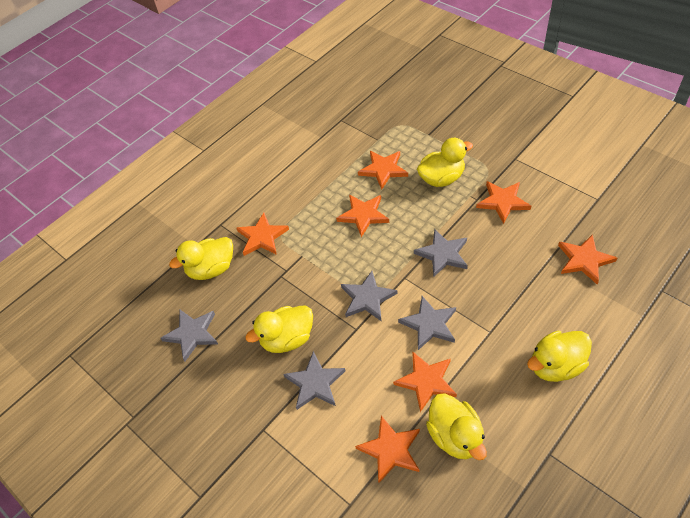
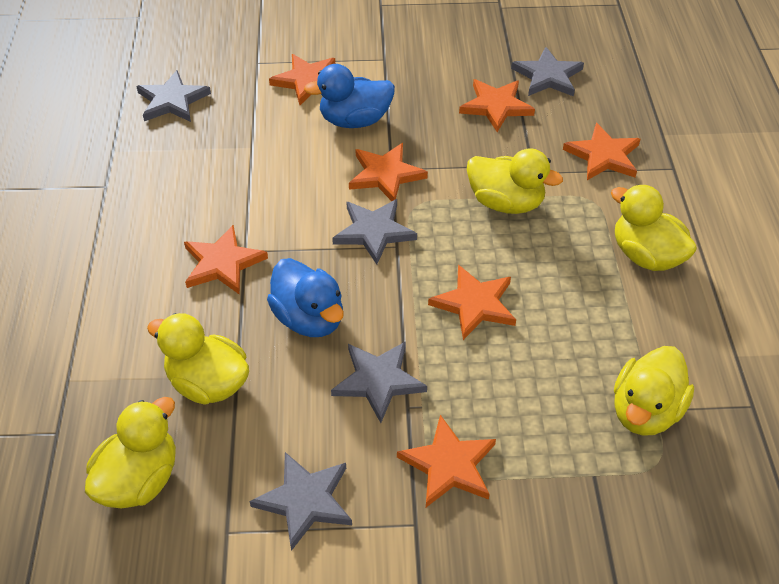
blue duck: 0 -> 2

